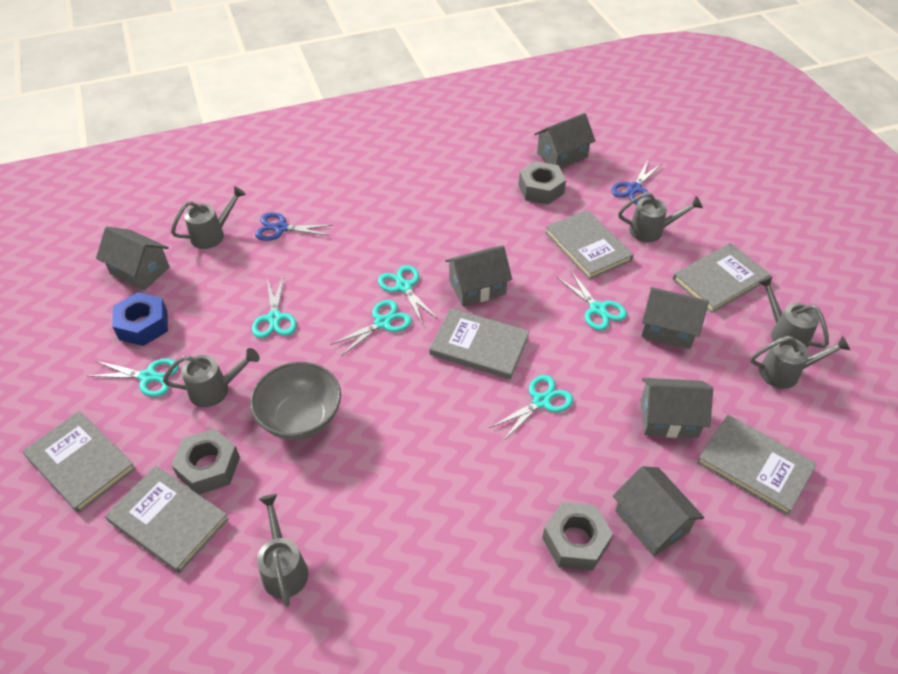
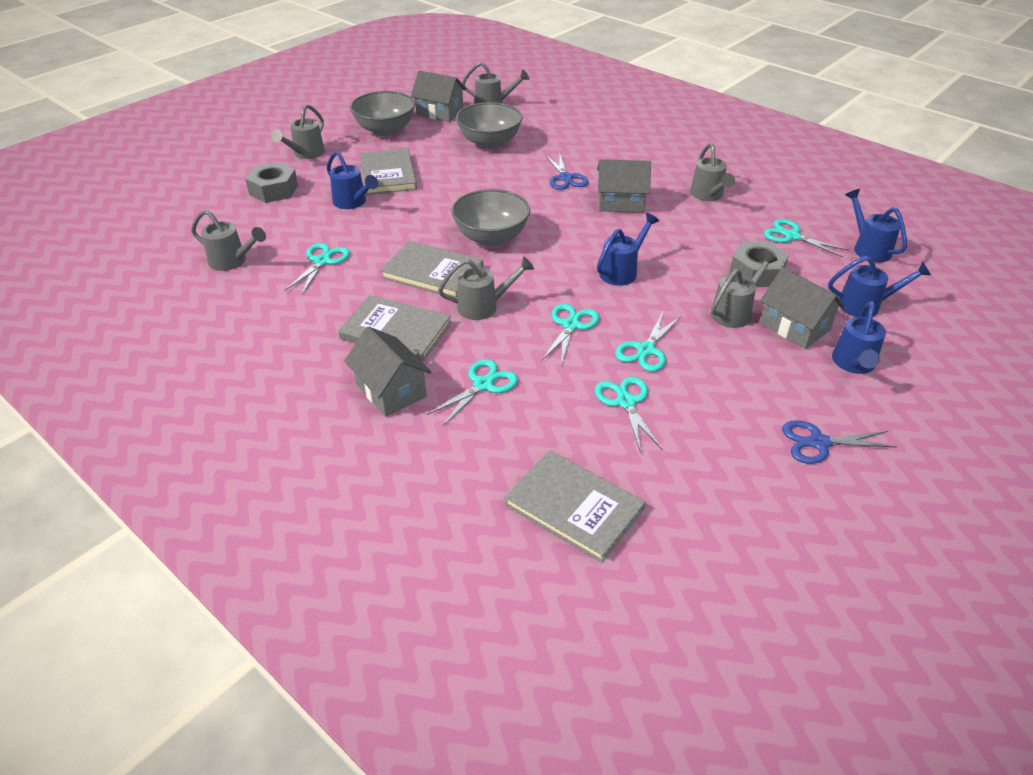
blue nut: 1 -> 0
blue watering can: 0 -> 5
grey book: 6 -> 4
grey bowl: 1 -> 3
grey house: 6 -> 4
grey nut: 3 -> 2

